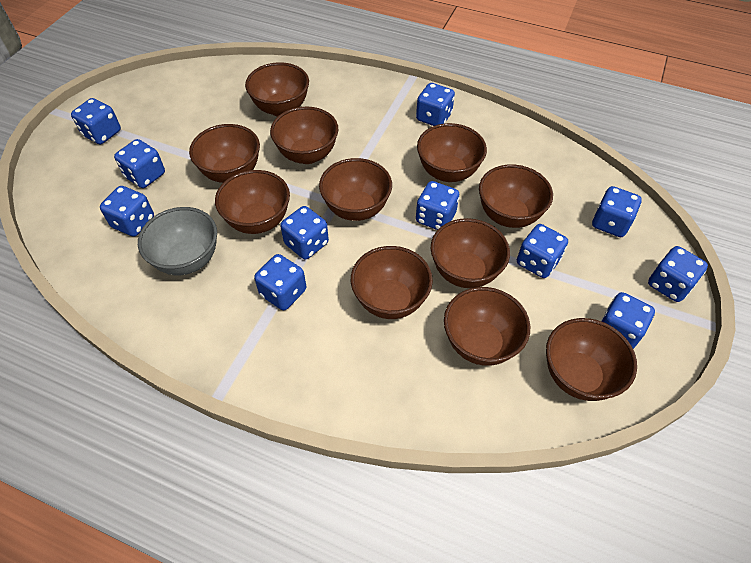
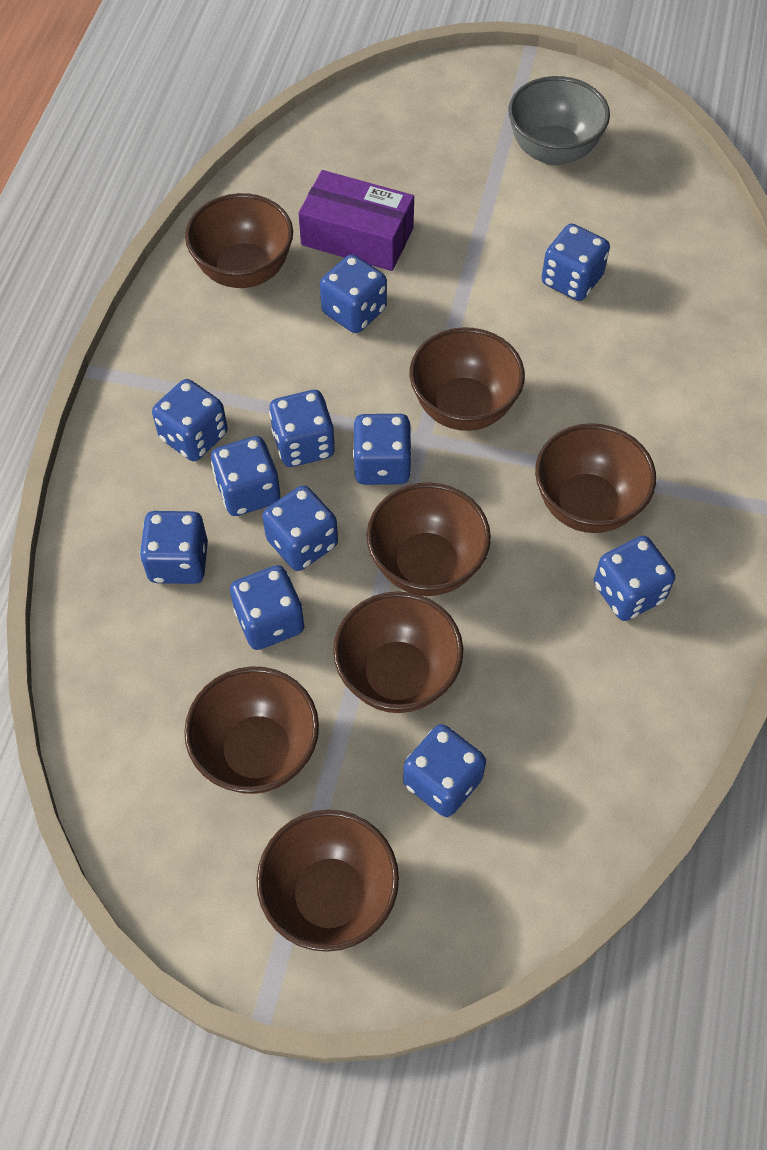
brown bowl: 11 -> 7
purple box: 0 -> 1

